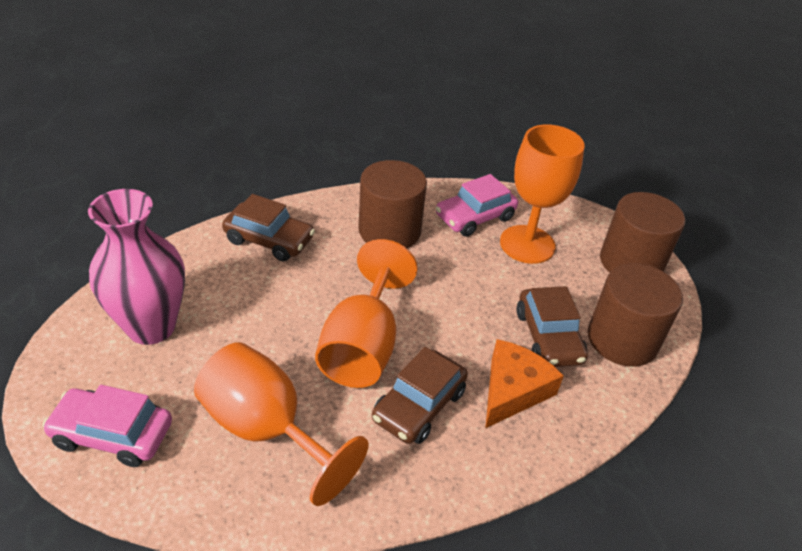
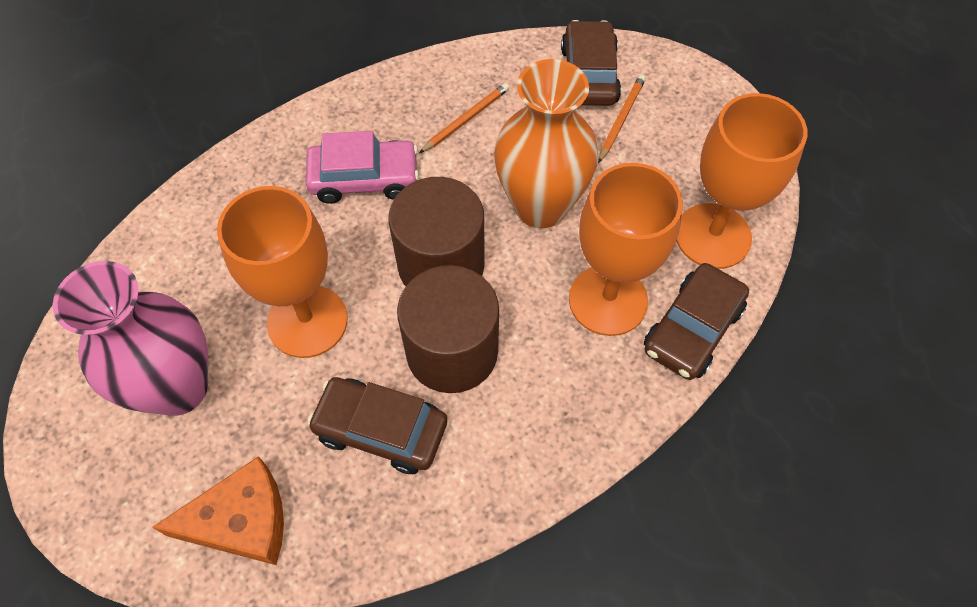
brown cylinder: 3 -> 2
orange pencil: 0 -> 2
orange vase: 0 -> 1
pink car: 2 -> 1

